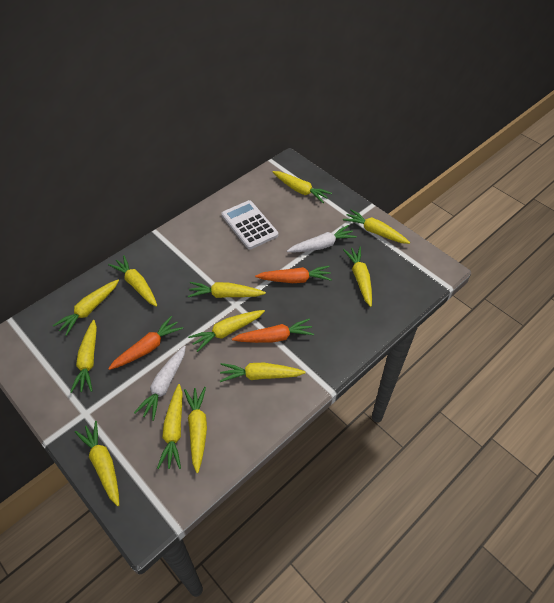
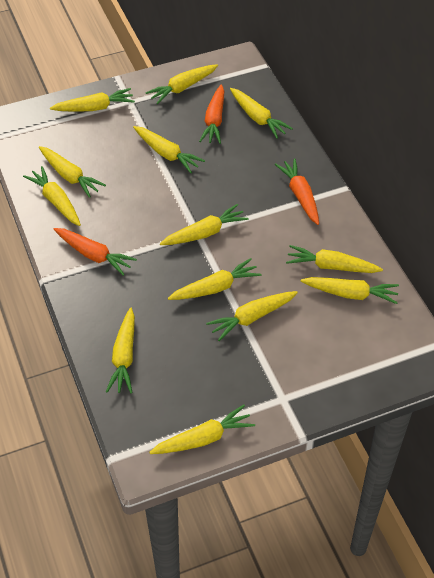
white calculator: 1 -> 0
white carrot: 2 -> 0
yellow carrot: 12 -> 13

